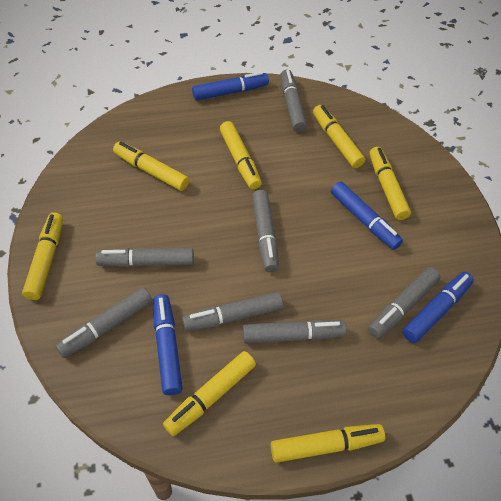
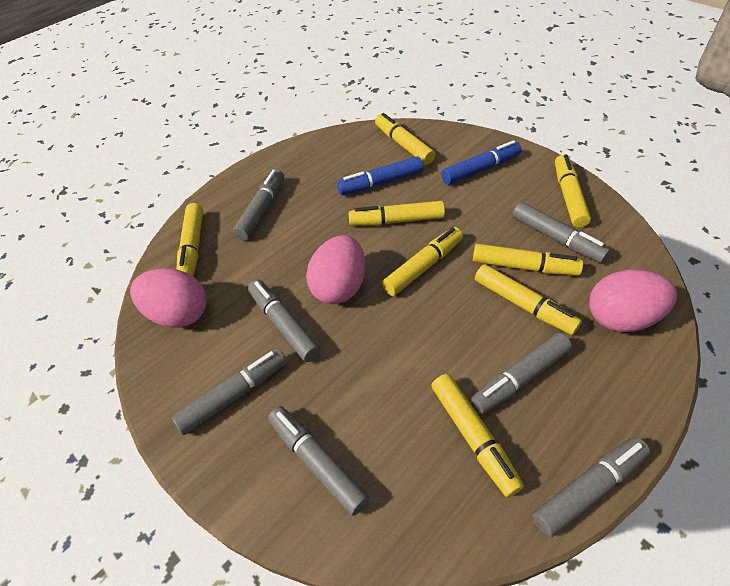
blue marker: 4 -> 2
pink egg: 0 -> 3
yellow marker: 7 -> 8

